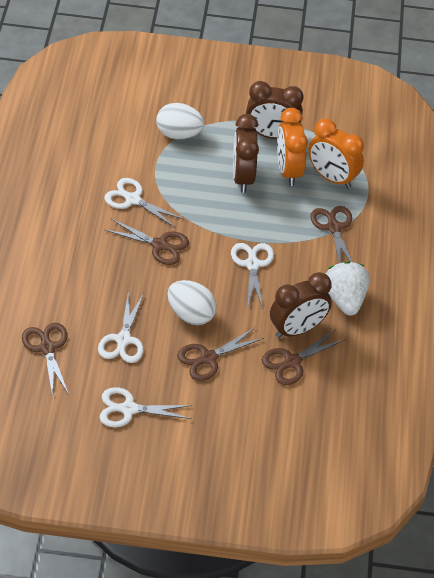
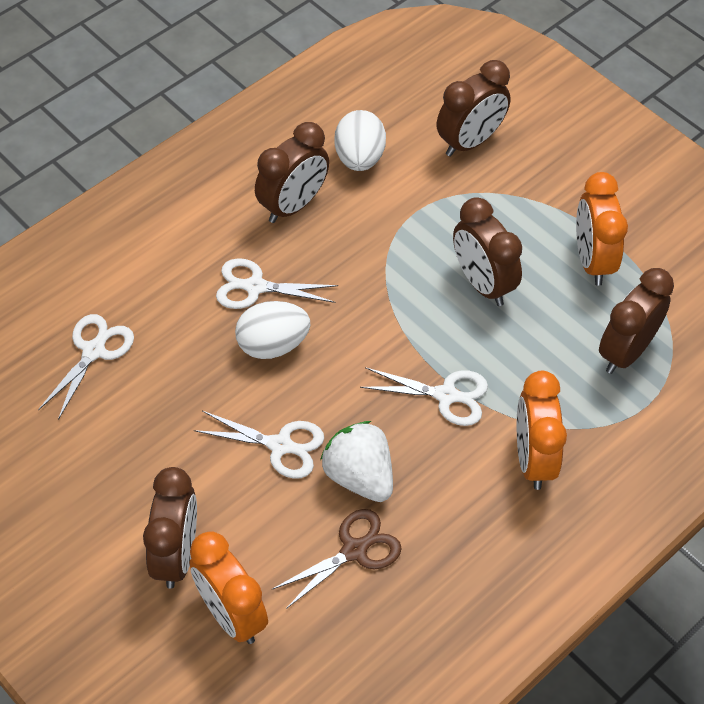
brown clock: 3 -> 5
brown scissors: 5 -> 1
orange clock: 2 -> 3

